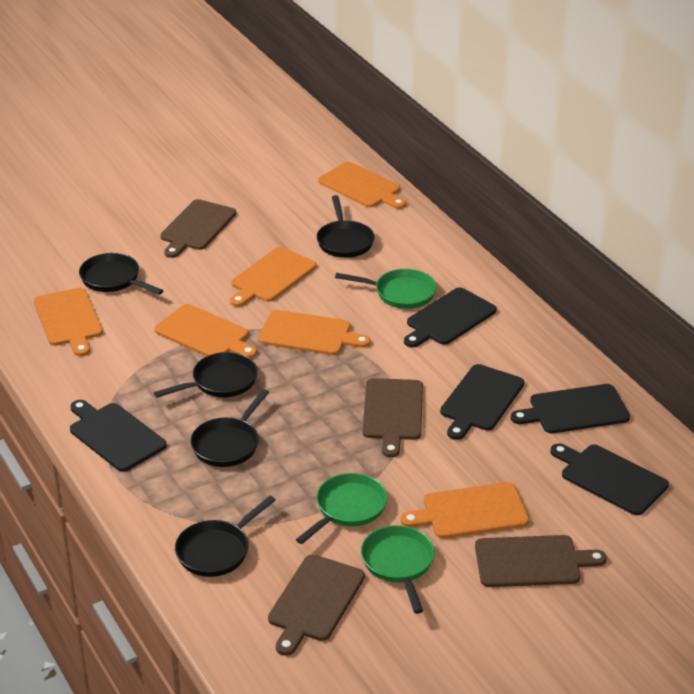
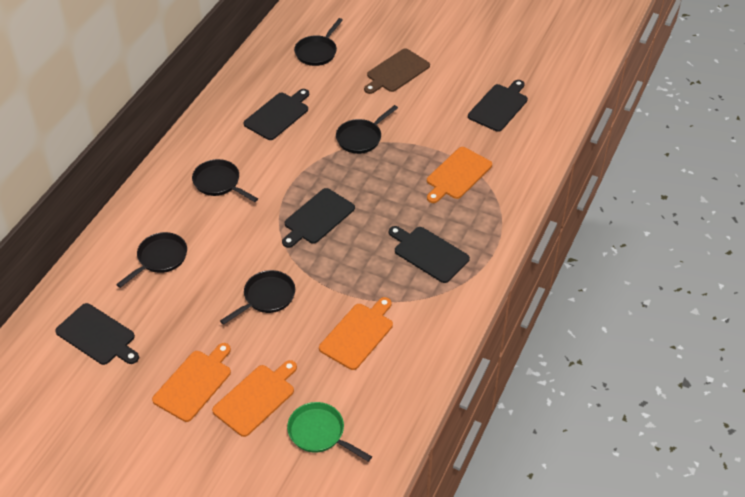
brown cutting board: 4 -> 1
green pan: 3 -> 1
orange cutting board: 6 -> 4

